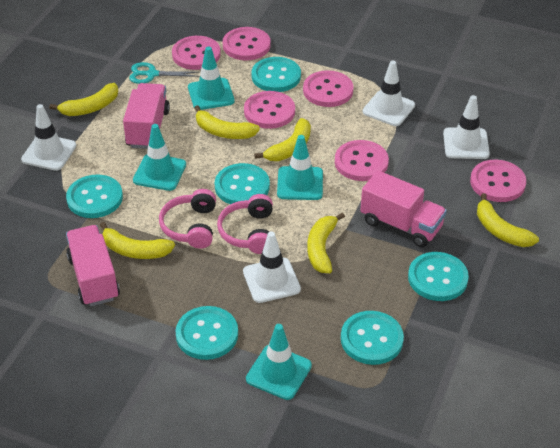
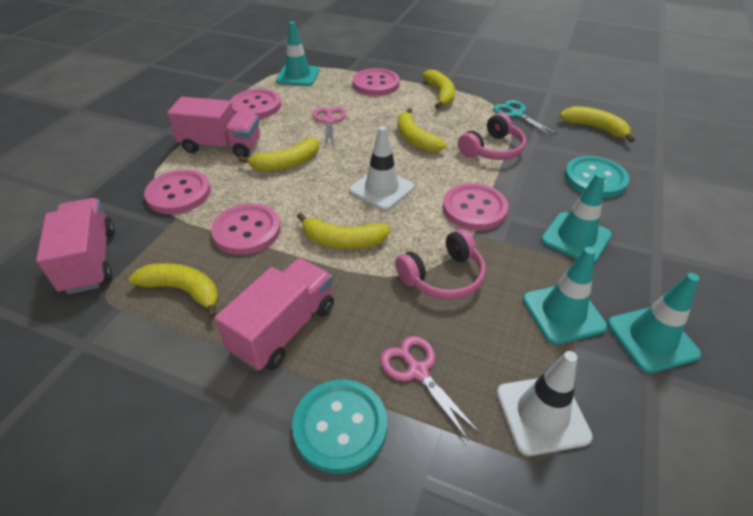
pink button: 6 -> 5
pink scissors: 0 -> 2
turquoise button: 6 -> 2
white traffic cone: 4 -> 2

